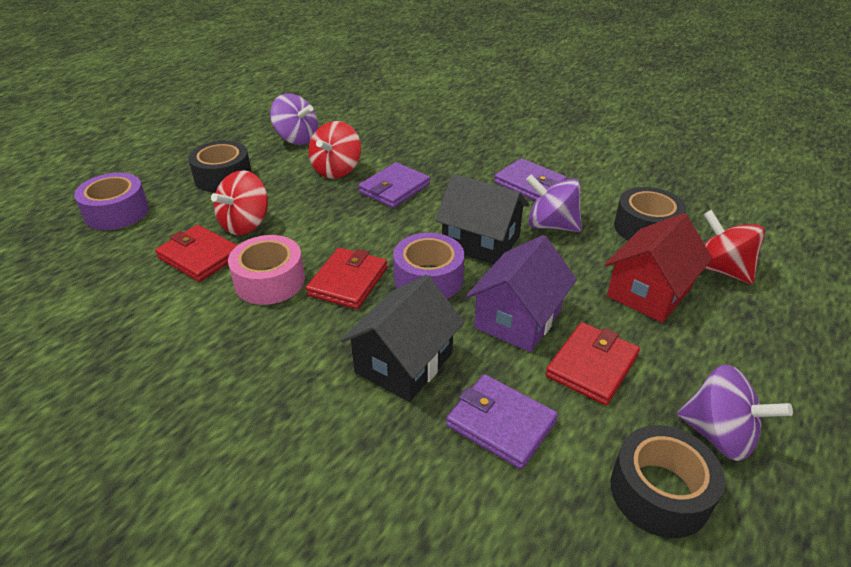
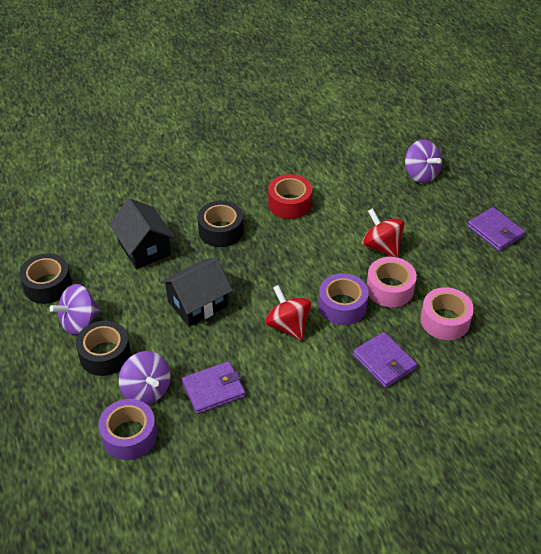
pink tape: 1 -> 2
purple house: 1 -> 0
red house: 1 -> 0
red spinning top: 3 -> 2
red tape: 0 -> 1
red wallet: 3 -> 0

